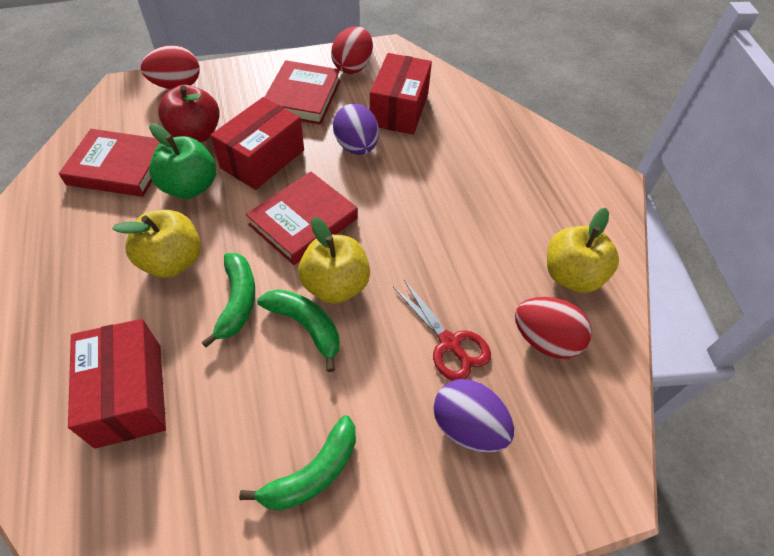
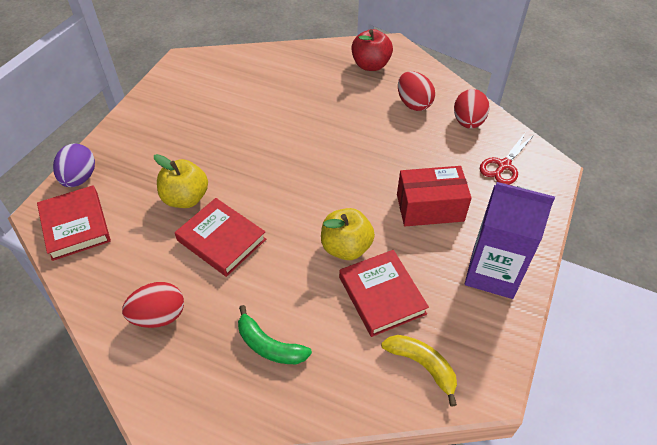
green apple: 1 -> 0
green banana: 3 -> 1
purple carton: 0 -> 1
purple egg: 2 -> 1
red box: 3 -> 1
yellow apple: 3 -> 2
yellow banana: 0 -> 1

